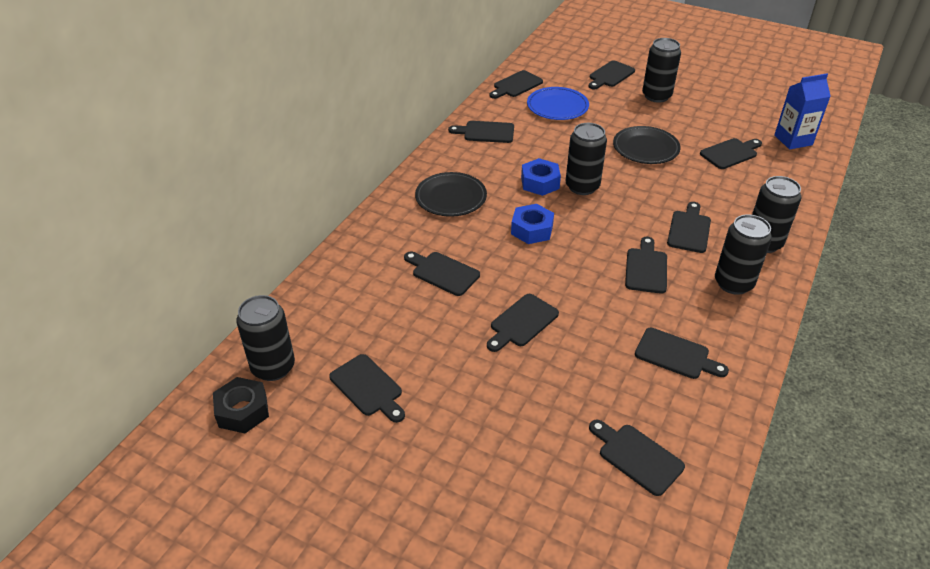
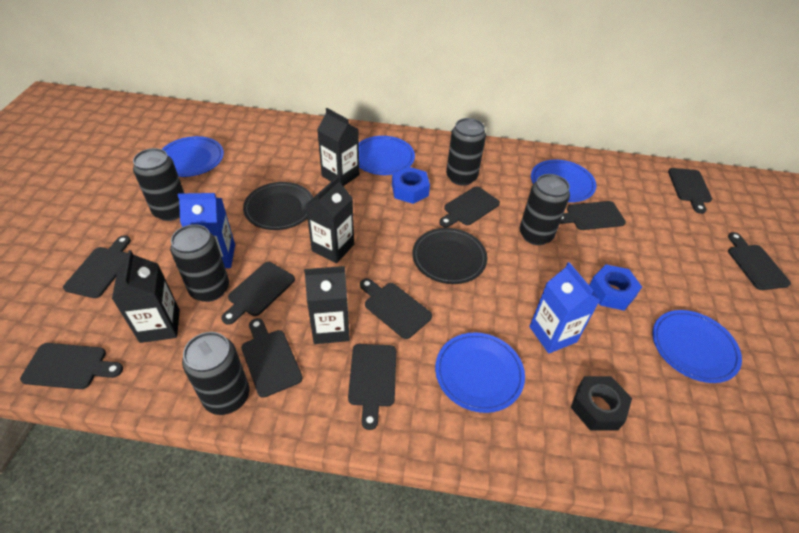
black carton: 0 -> 4
black cutting board: 11 -> 10
blue carton: 1 -> 2
blue plate: 1 -> 5

